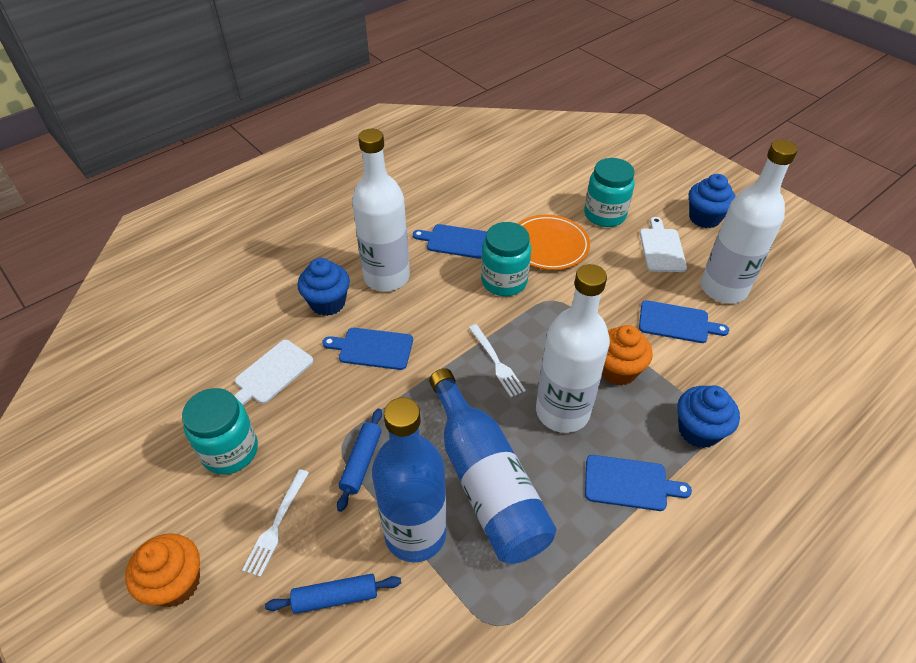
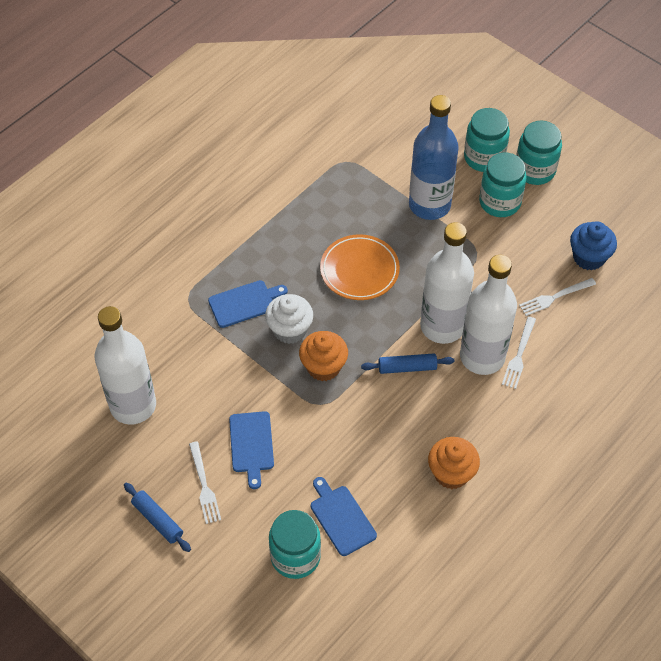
blue bottle: 2 -> 1
blue cupcake: 3 -> 1
blue cutting board: 4 -> 3
turquoise jar: 3 -> 4
white cupcake: 0 -> 1
white cutting board: 2 -> 0
white fork: 2 -> 3

